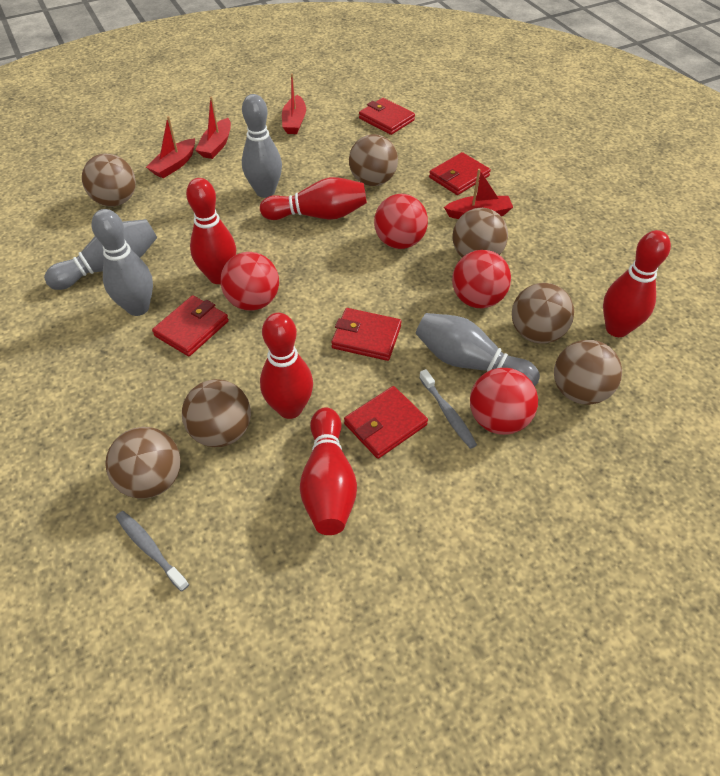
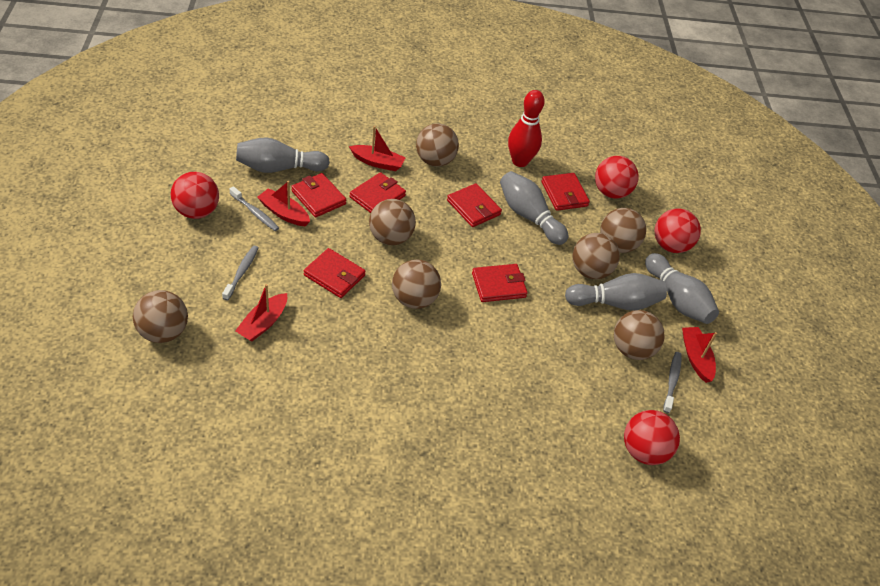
grey toothbrush: 2 -> 3
red bowling pin: 5 -> 1
red wallet: 5 -> 6

